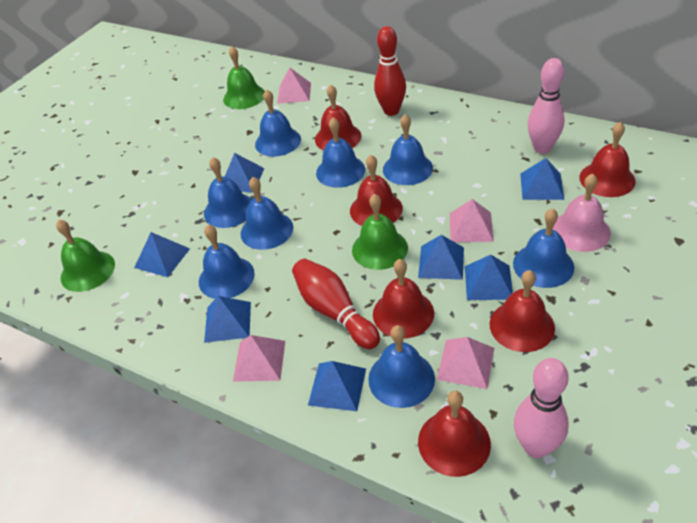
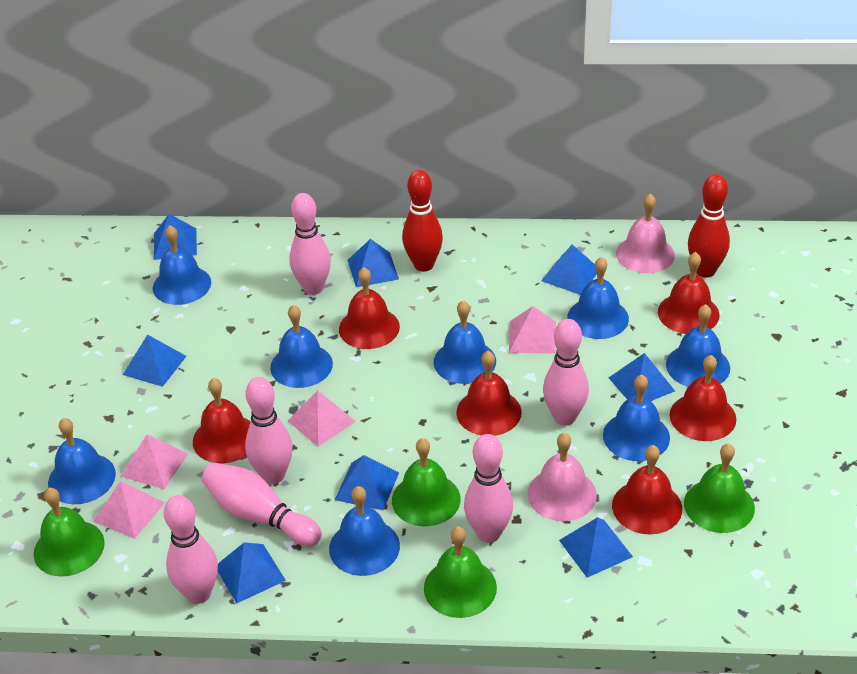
blue pyramid: 7 -> 8
green bell: 3 -> 4
pink bell: 1 -> 2
pink bowling pin: 2 -> 6

